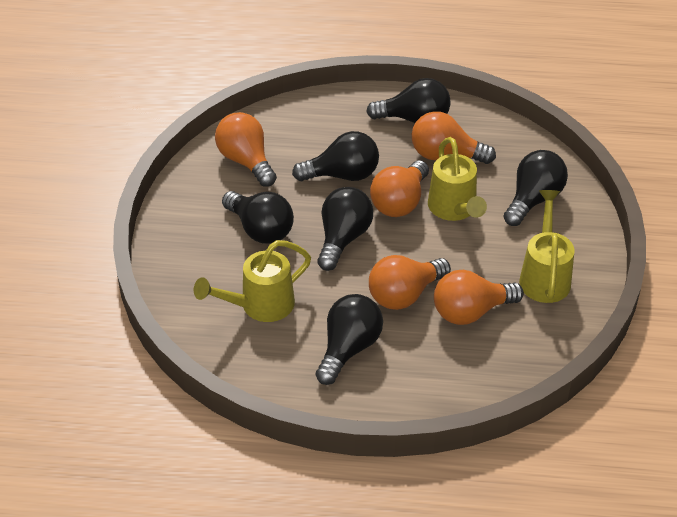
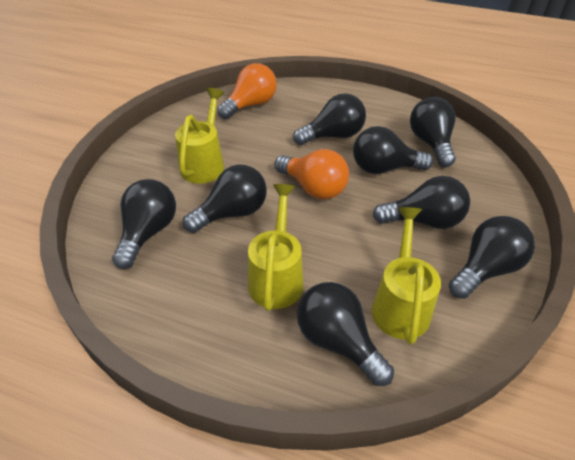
black light bulb: 6 -> 8
orange light bulb: 5 -> 2

